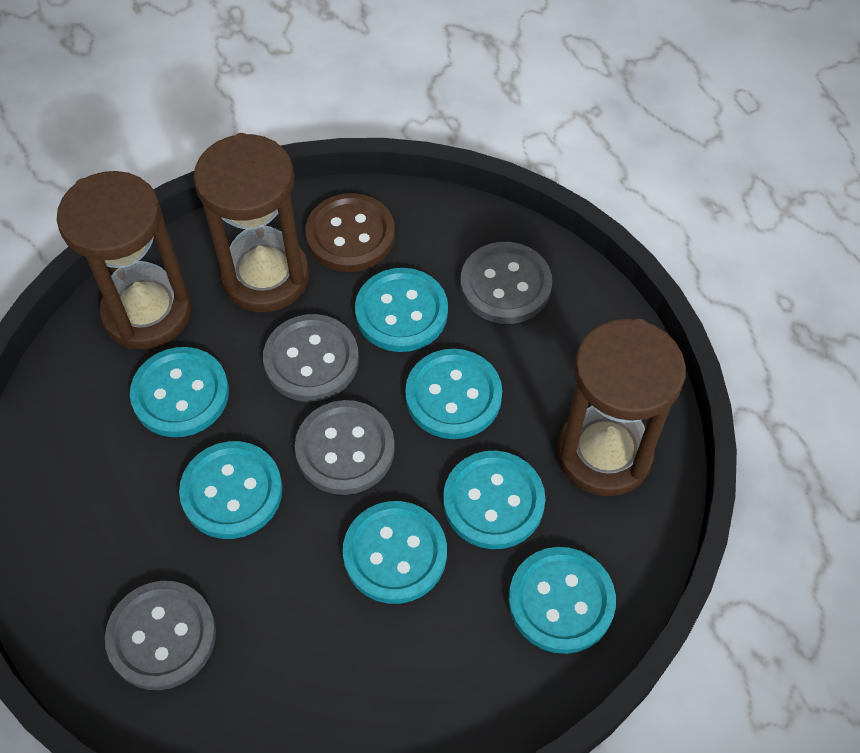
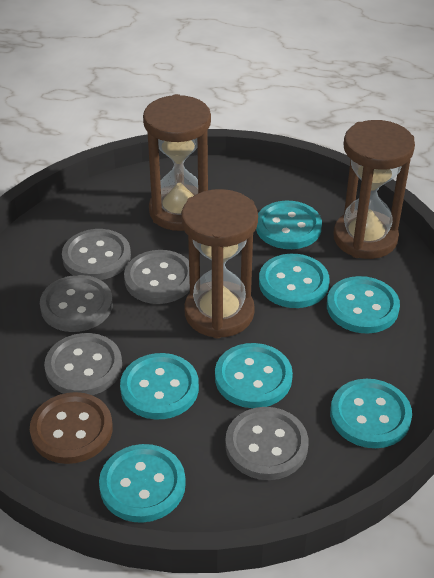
grey button: 4 -> 5

